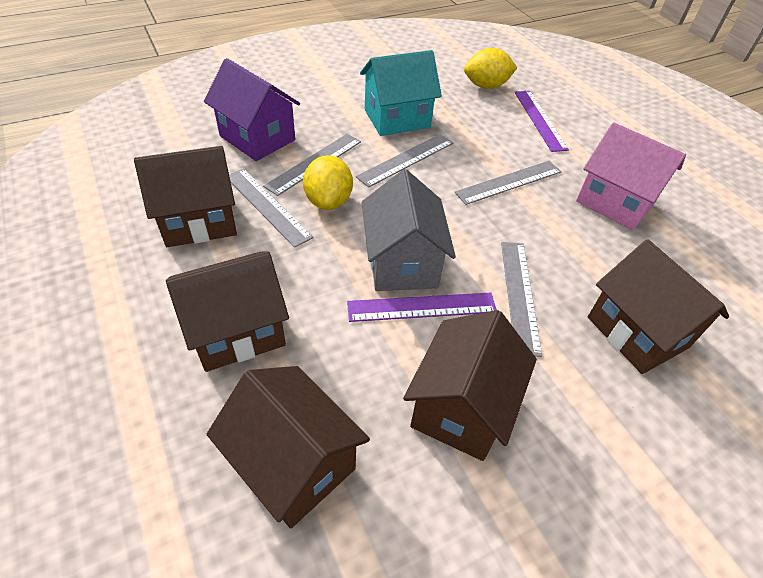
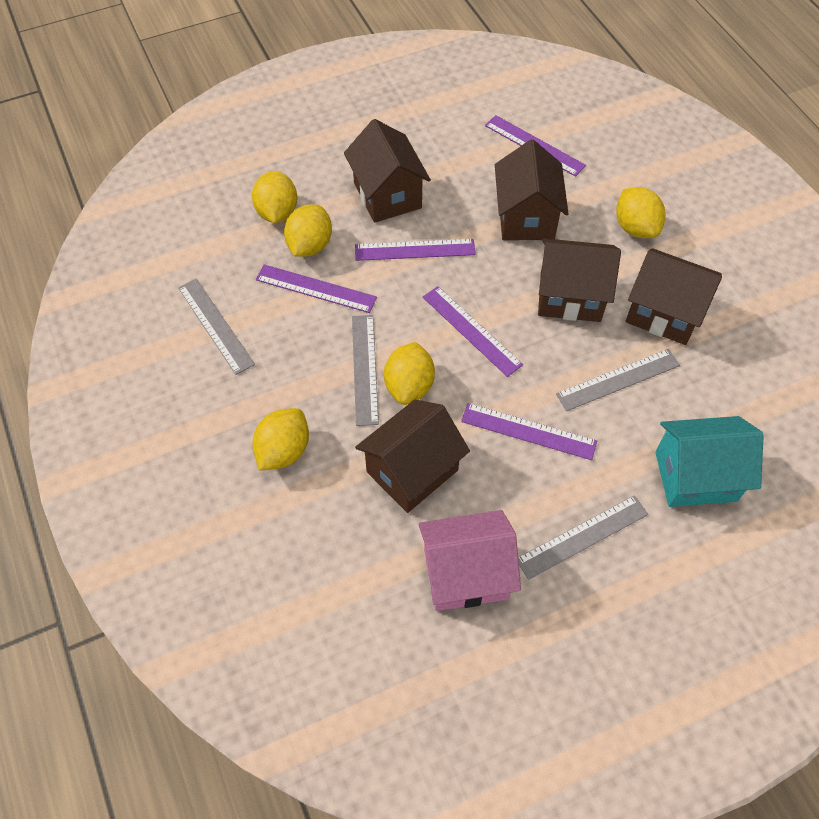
grey house: 1 -> 0
grey ruler: 5 -> 4
purple house: 1 -> 0
purple ruler: 2 -> 5
yellow lemon: 2 -> 5

